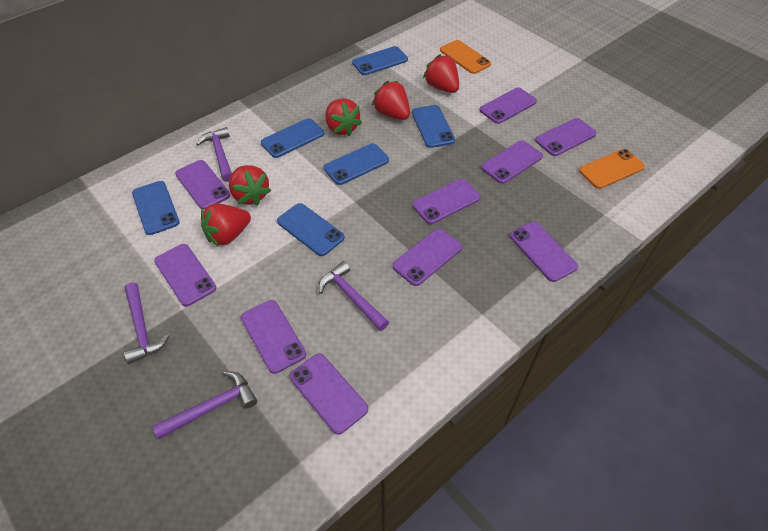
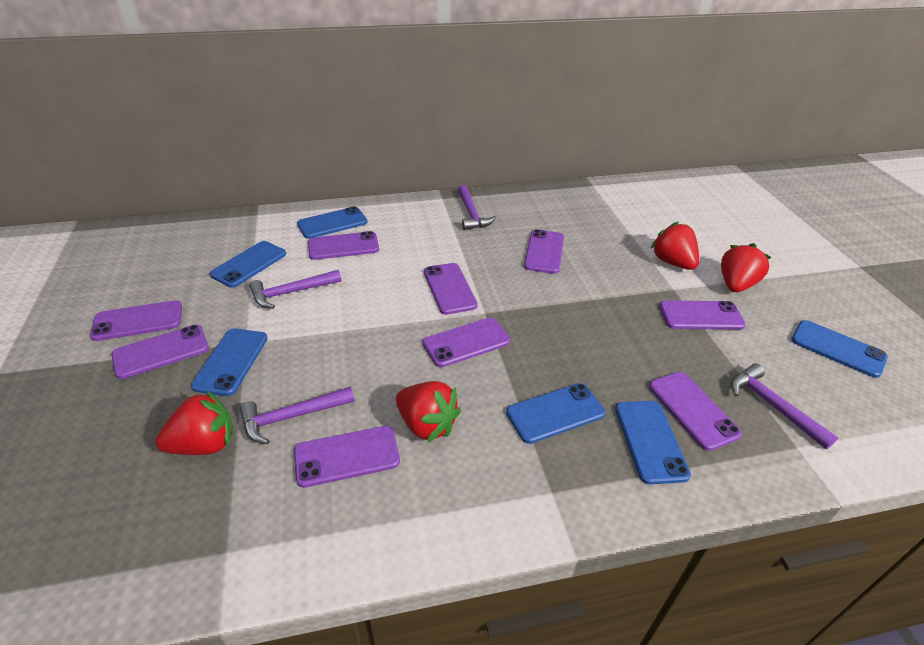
orange phone: 2 -> 0
purple phone: 10 -> 9
red strawberry: 5 -> 4

